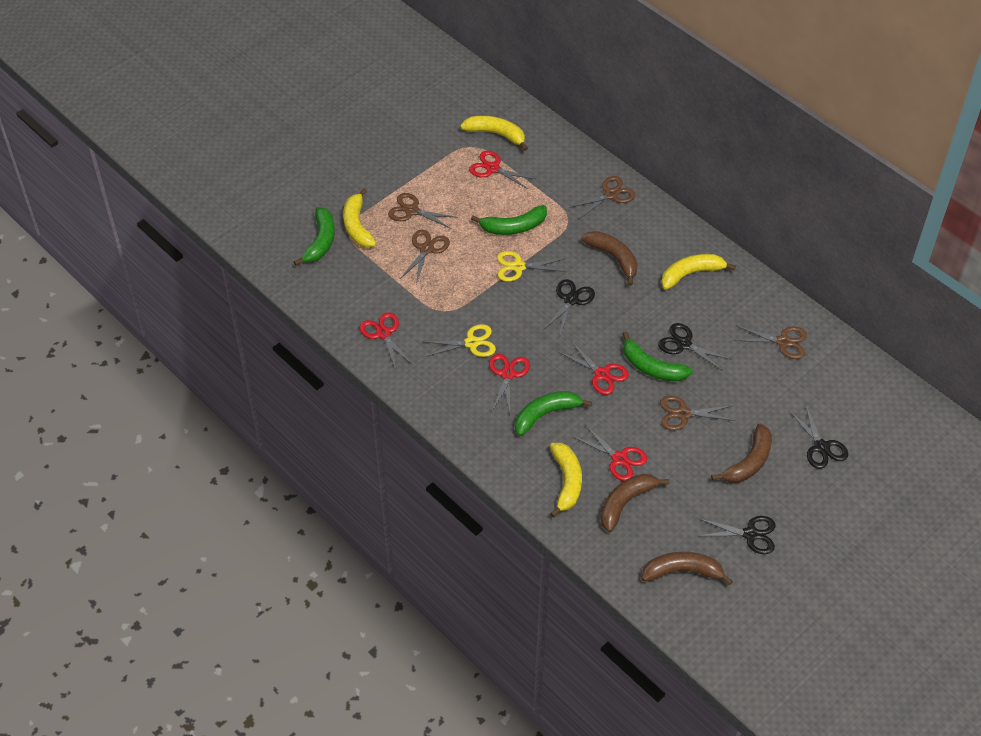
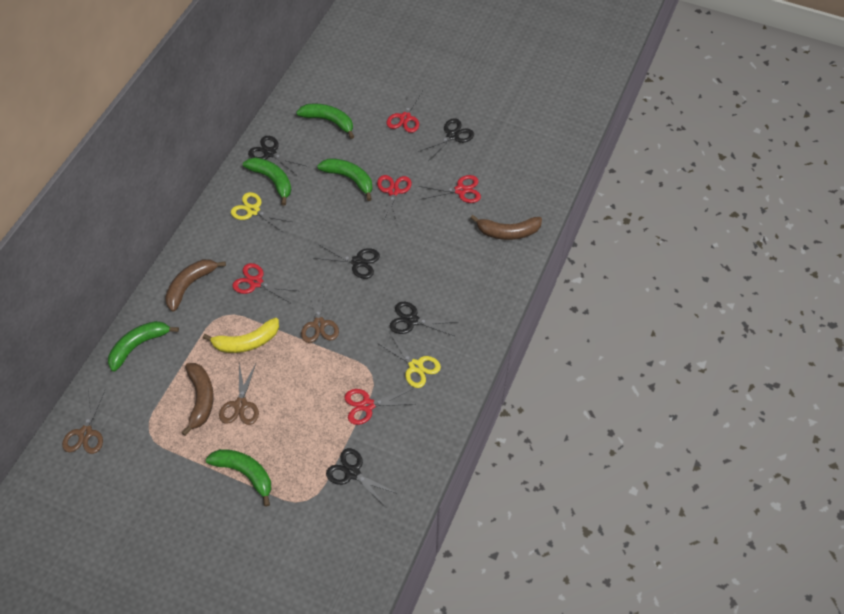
black scissors: 4 -> 5
brown banana: 4 -> 3
brown scissors: 5 -> 3
green banana: 4 -> 5
yellow banana: 4 -> 1

